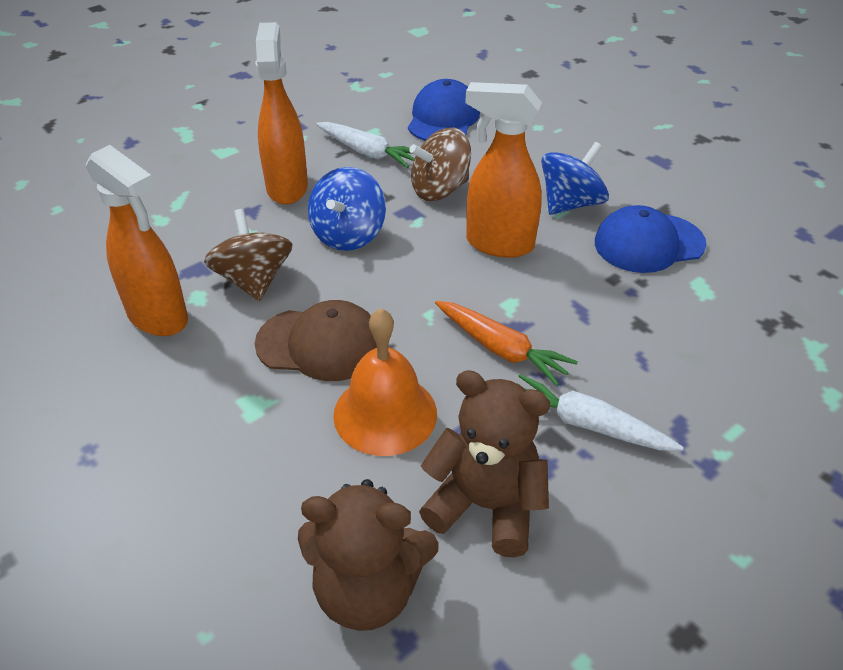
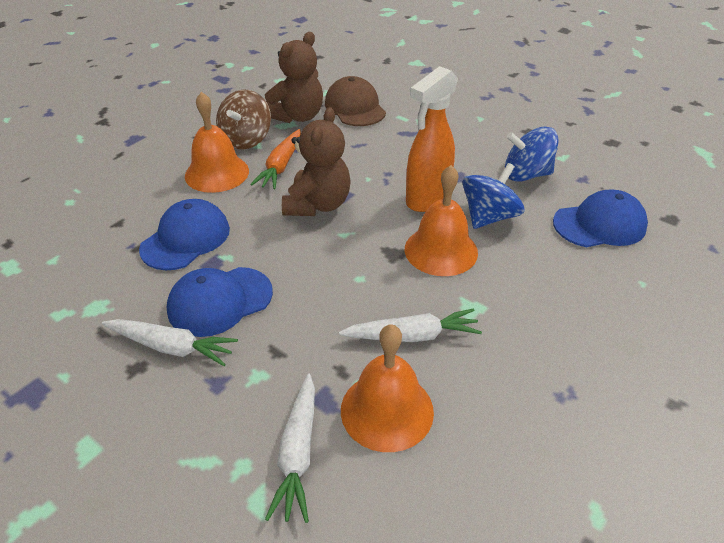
blue cap: 2 -> 3
brown spinning top: 2 -> 1
orange bell: 1 -> 3
orange spray bottle: 3 -> 1
white carrot: 2 -> 3

